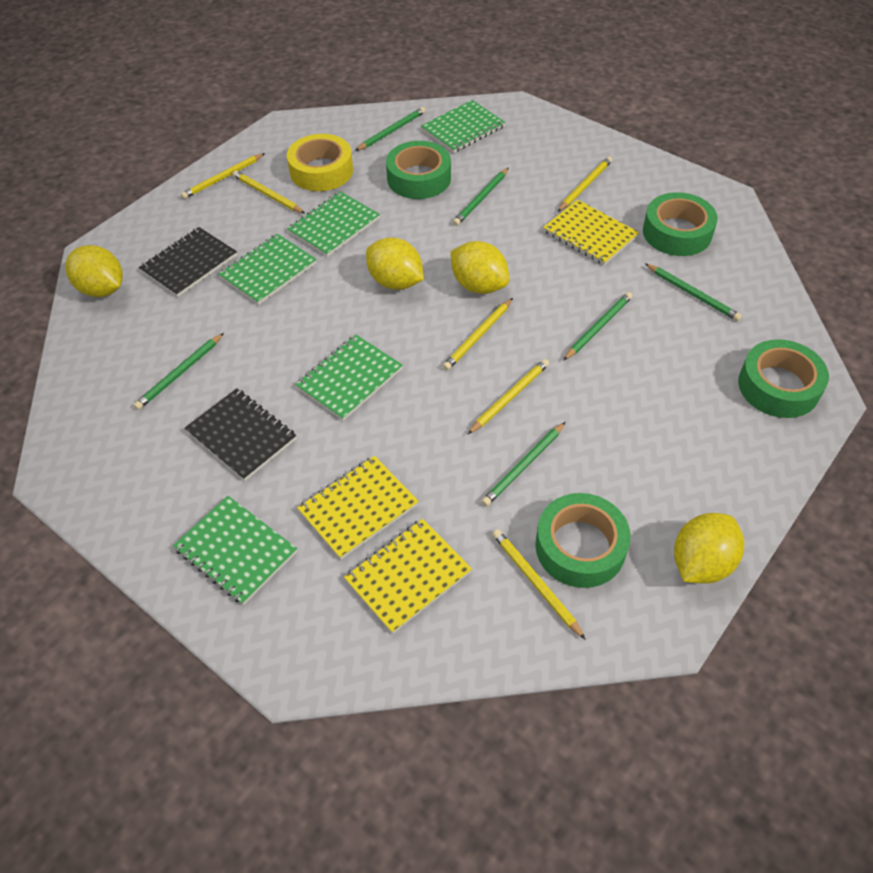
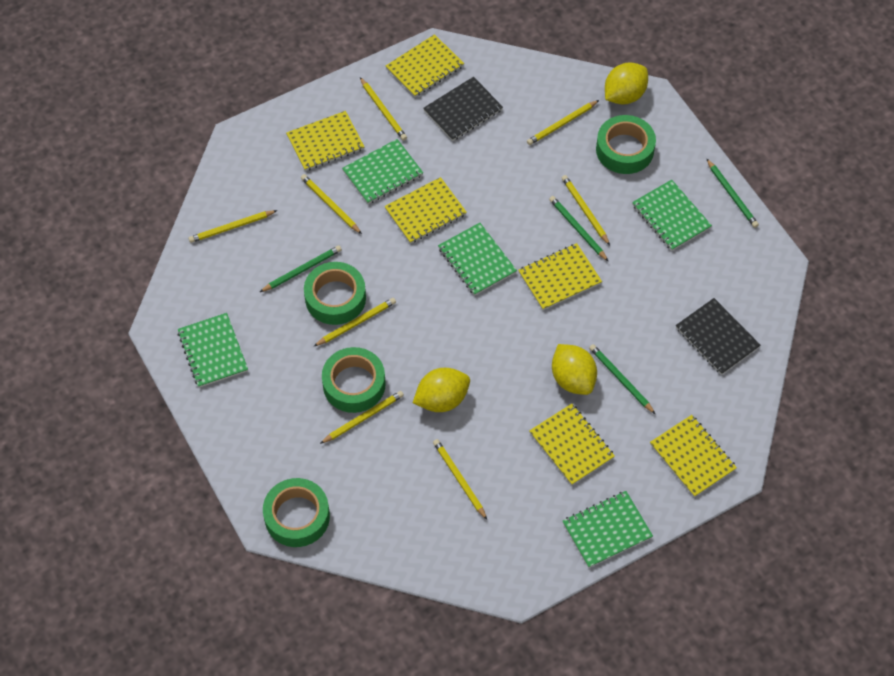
green pencil: 6 -> 4
yellow lemon: 4 -> 3
yellow notebook: 3 -> 6
yellow pencil: 6 -> 8
yellow tape: 1 -> 0

